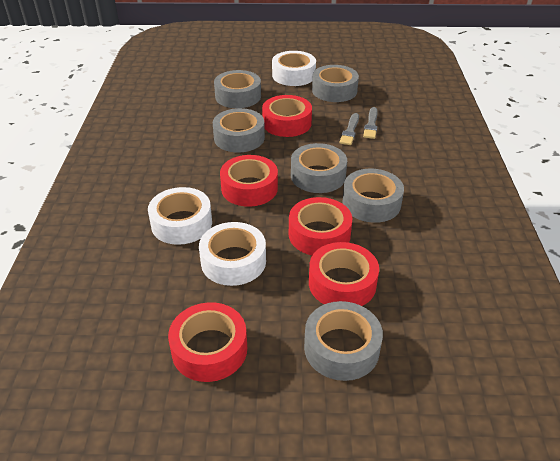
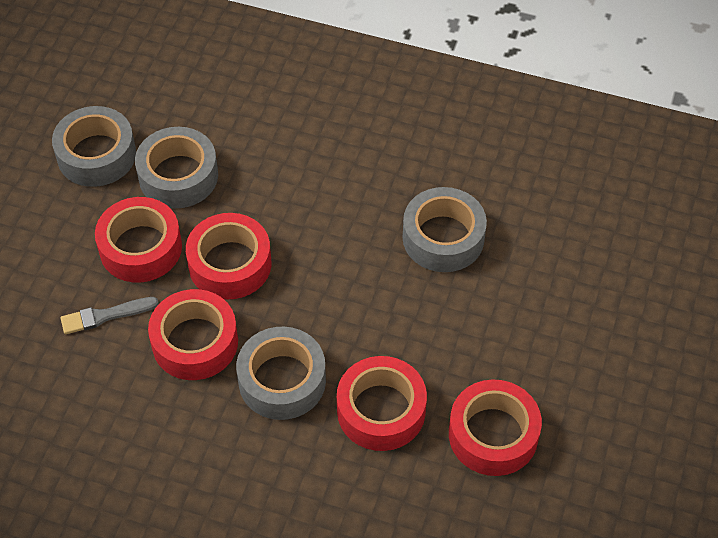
grey brush: 2 -> 1
grey tape: 6 -> 4
white tape: 3 -> 0

